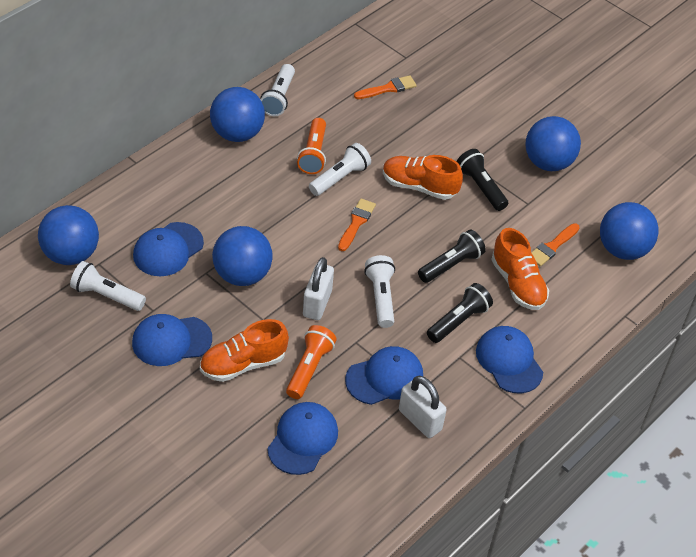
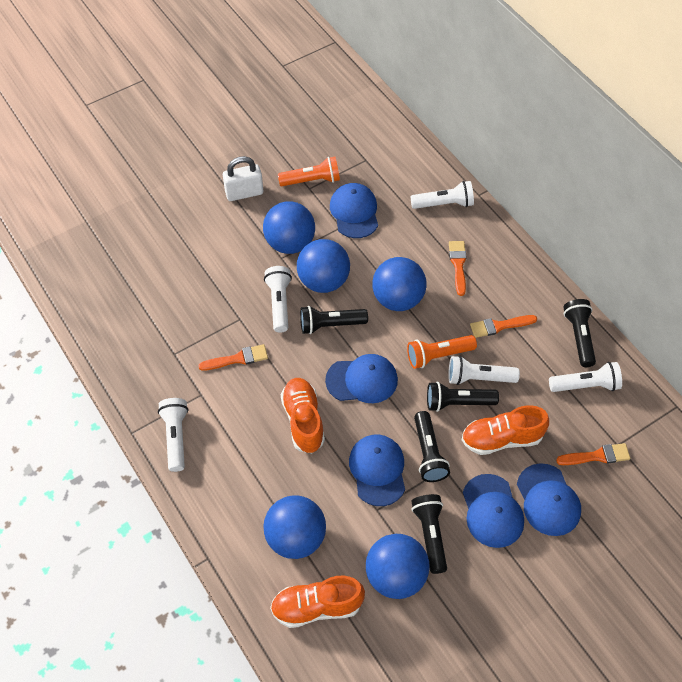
black flashlight: 3 -> 5
orange brush: 3 -> 4
white flashlight: 4 -> 5
white padlock: 2 -> 1

